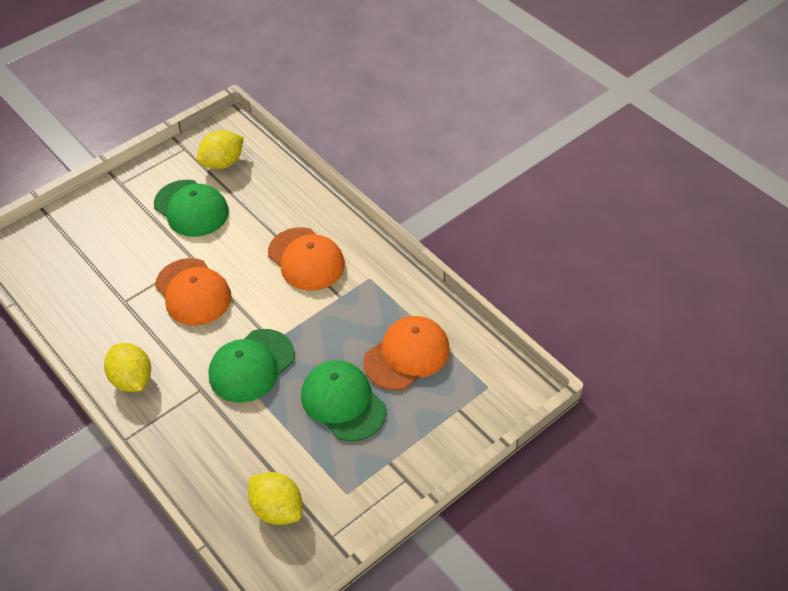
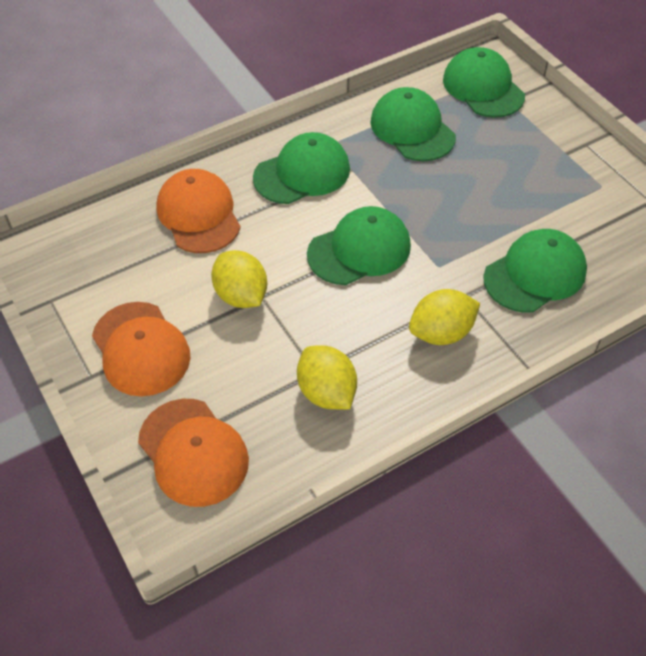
green cap: 3 -> 5

